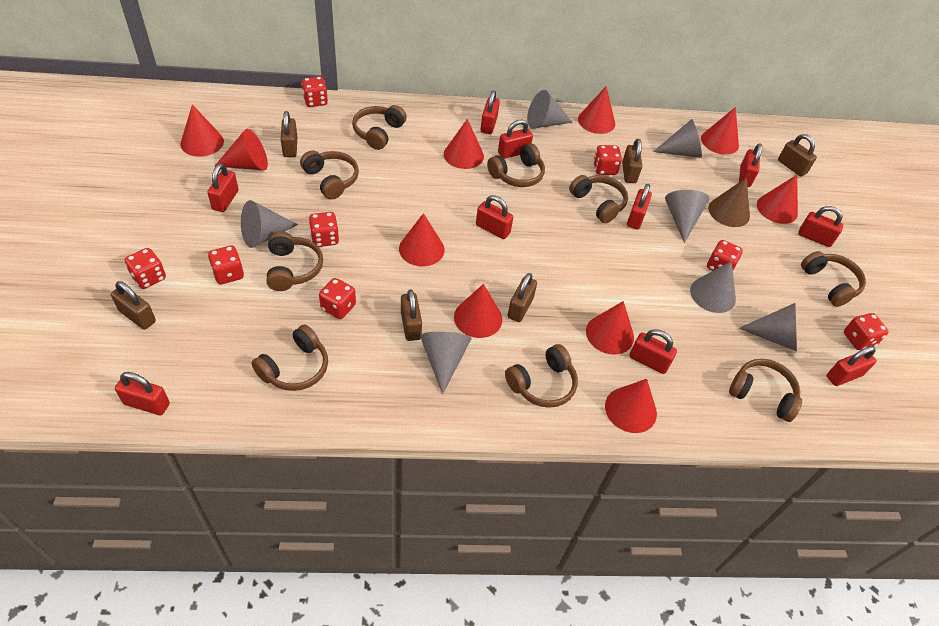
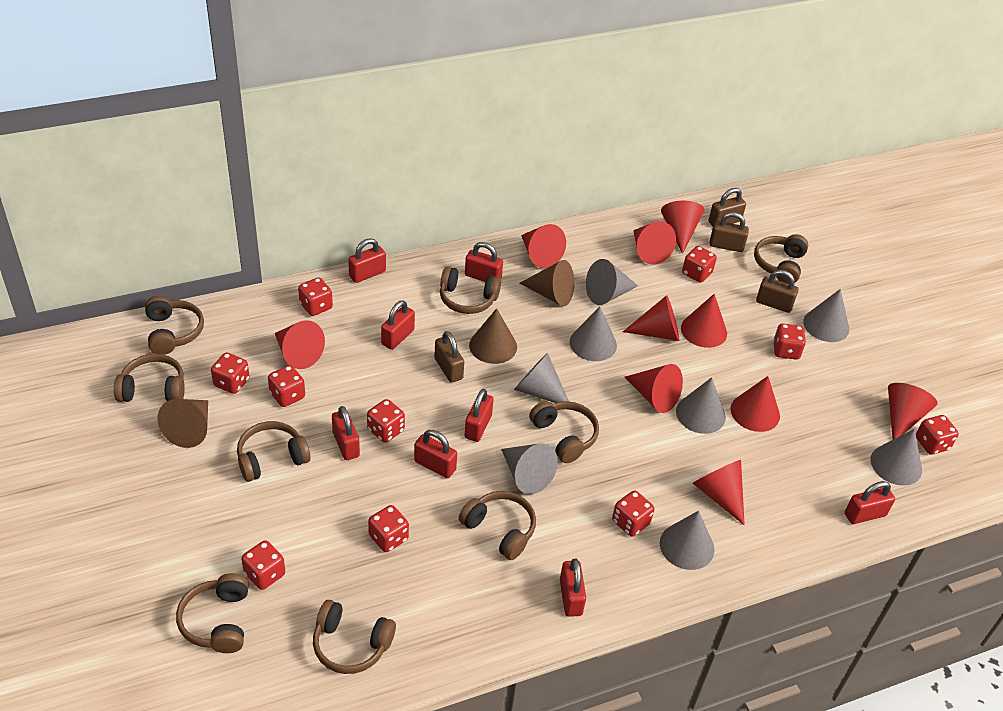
brown cone: 1 -> 3
brown padlock: 6 -> 4
grey cone: 7 -> 8
red dice: 8 -> 10
red padlock: 10 -> 8

